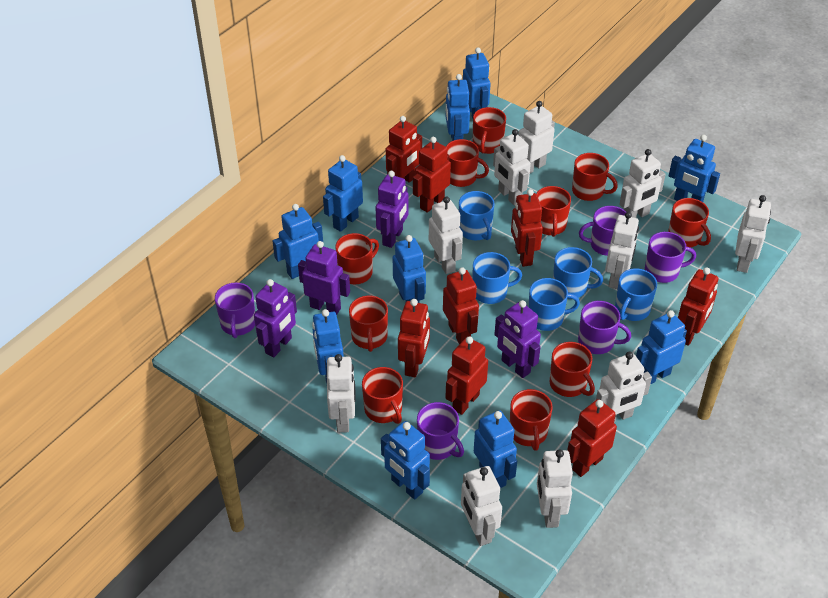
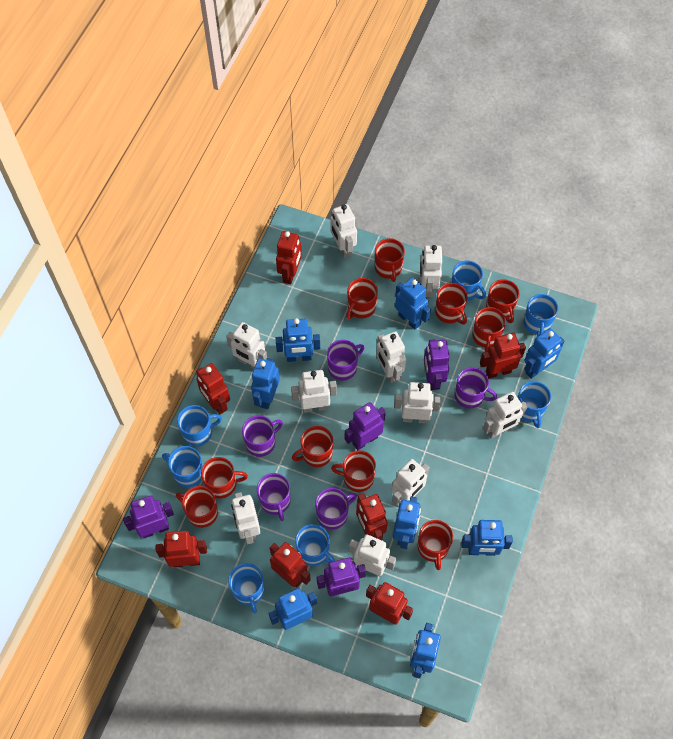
blue mug: 5 -> 7
blue robot: 10 -> 8
red robot: 8 -> 7

